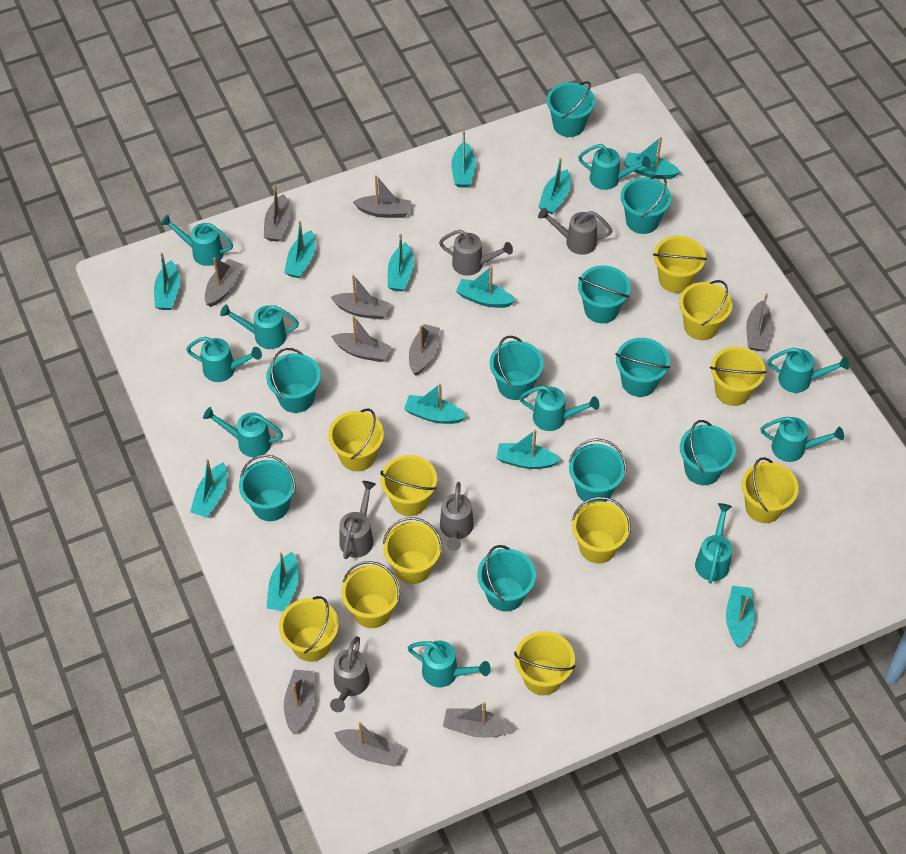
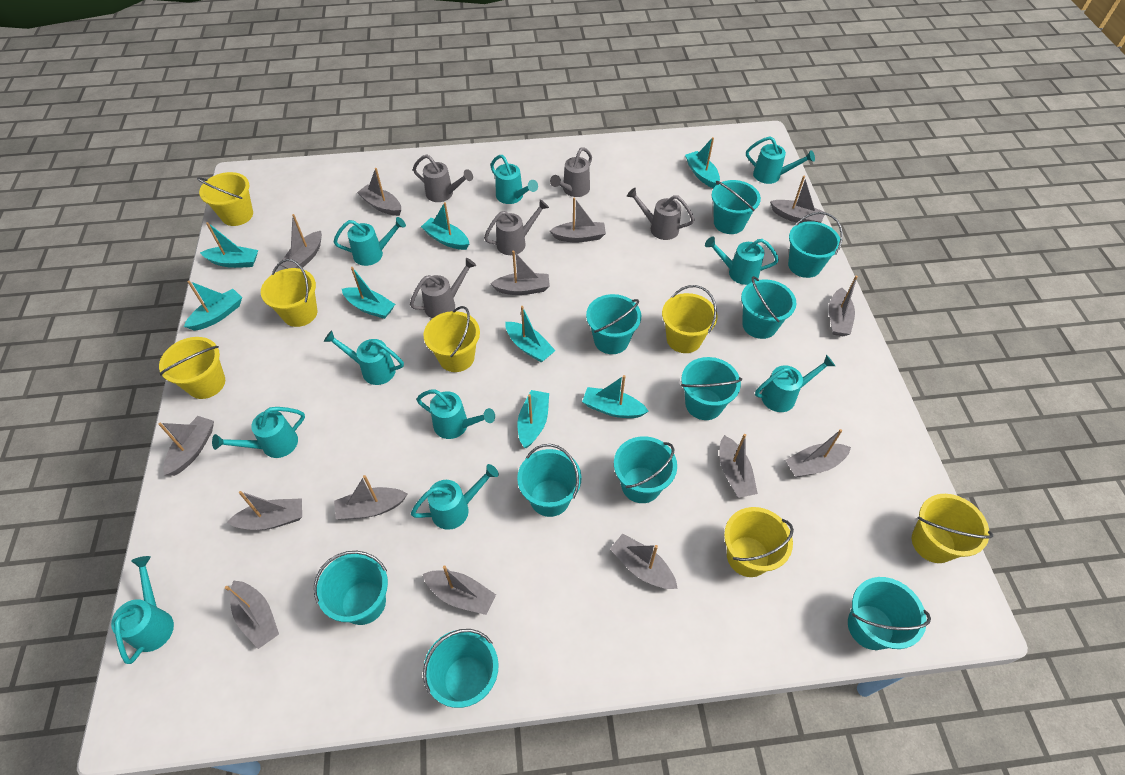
grey boat: 10 -> 14
turquoise boat: 12 -> 8
yellow bucket: 11 -> 7

